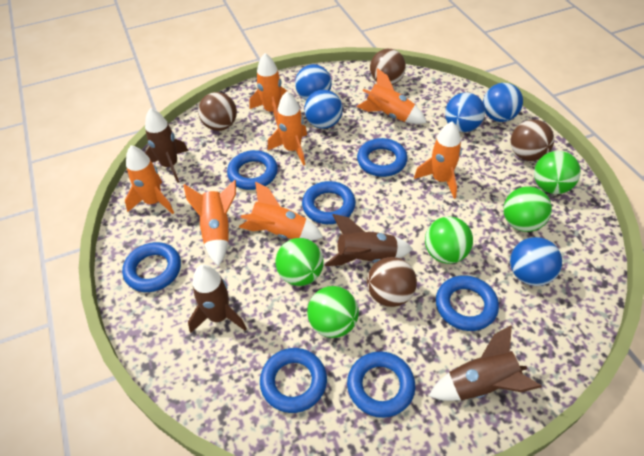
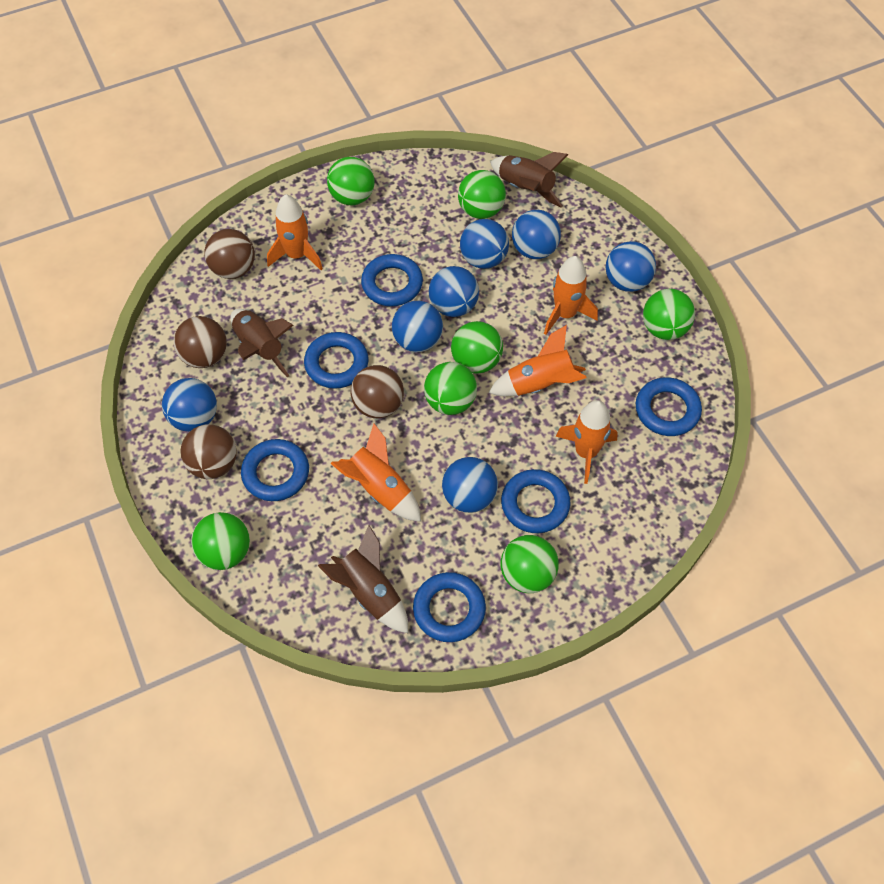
blue ball: 5 -> 7
blue ring: 7 -> 6
brown rocket: 4 -> 3
green ball: 5 -> 7
orange rocket: 7 -> 5

